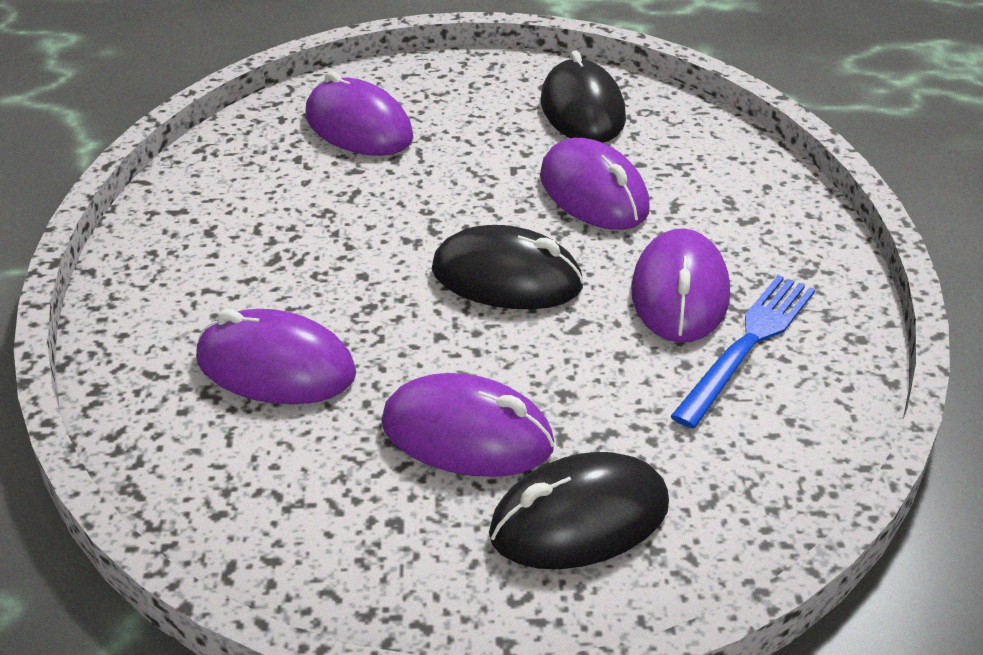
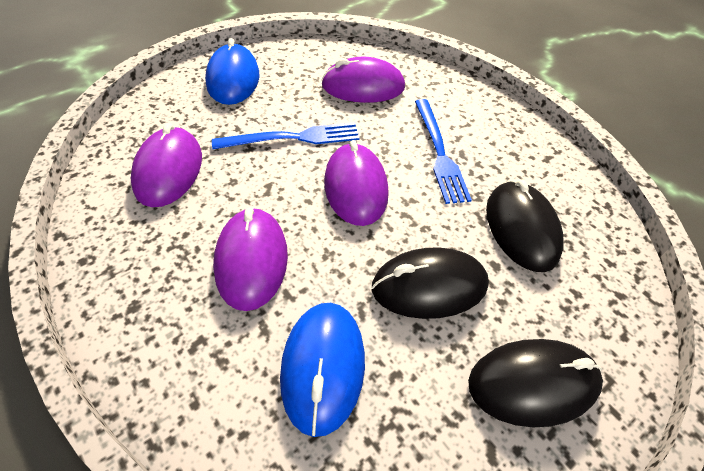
blue fork: 1 -> 2
blue mouse: 0 -> 2
purple mouse: 5 -> 4

